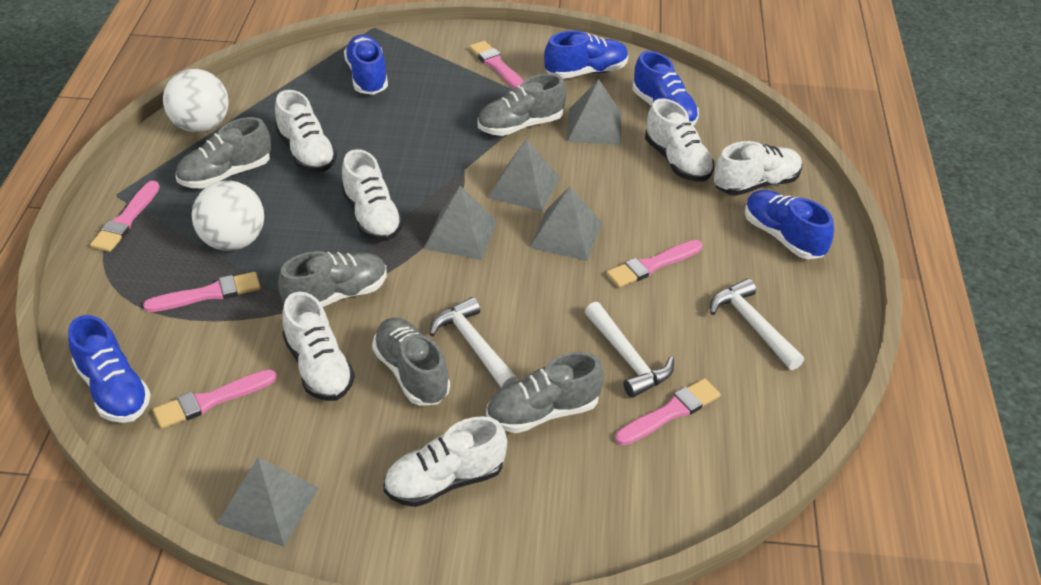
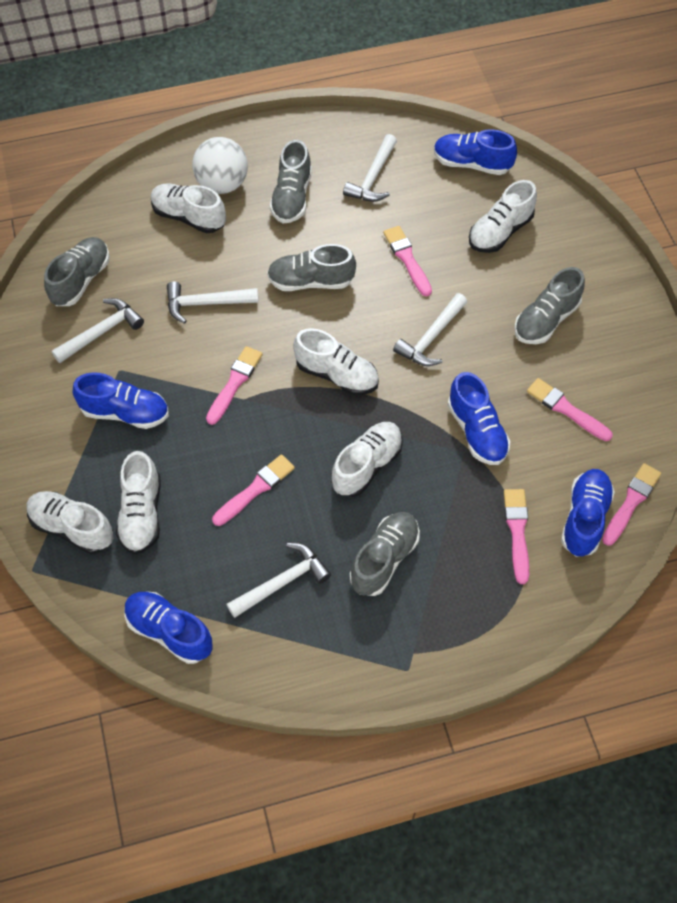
grey pyramid: 5 -> 0
white ball: 2 -> 1
white hammer: 3 -> 5

